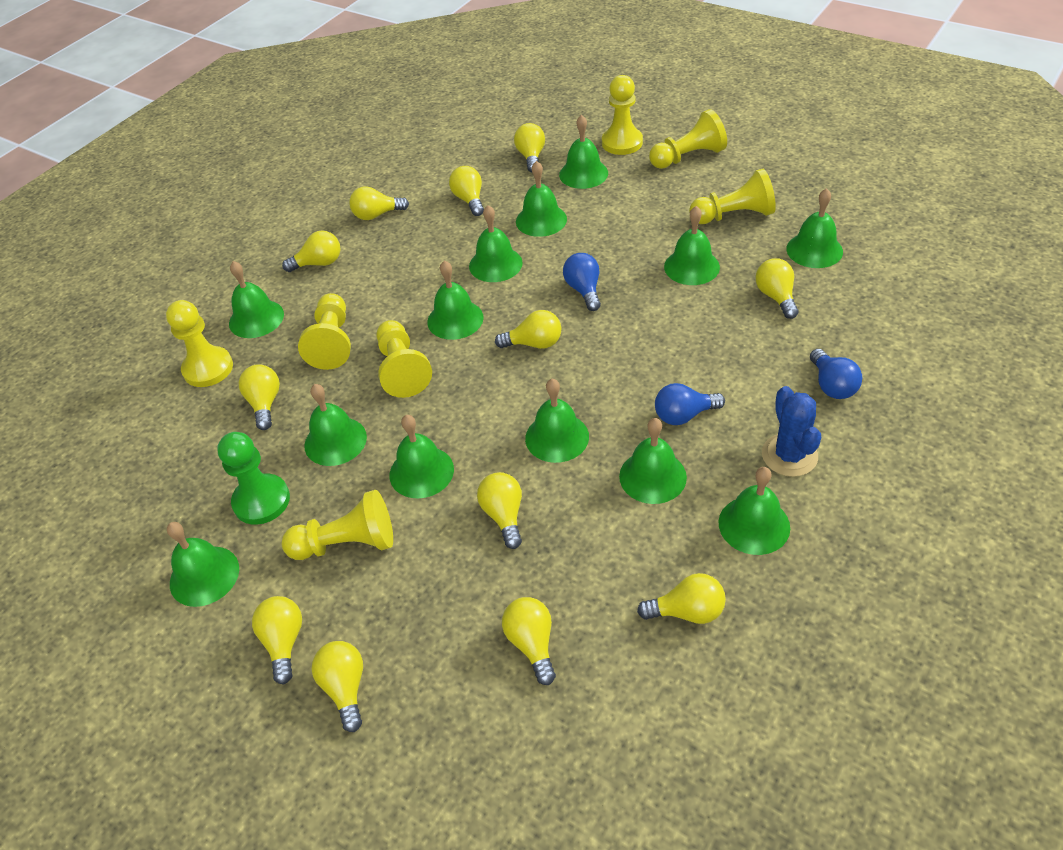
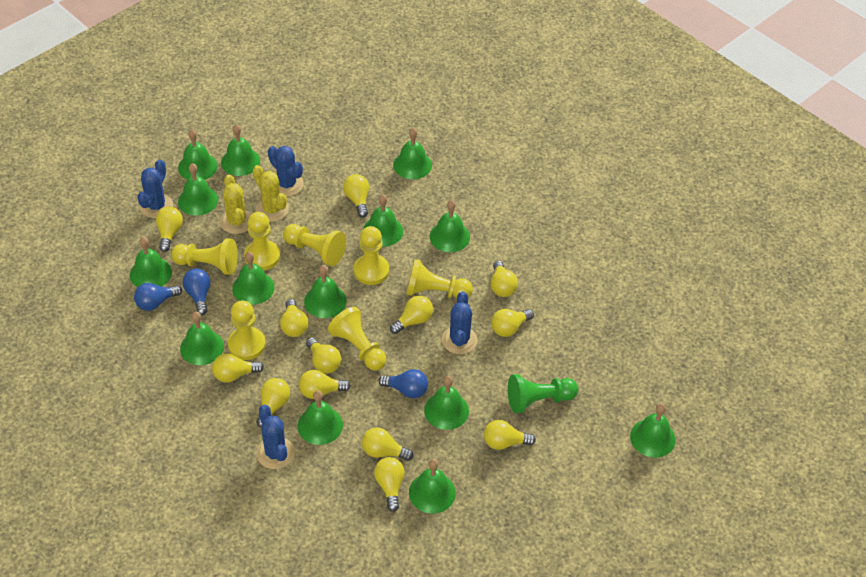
blue cactus: 1 -> 4
green bell: 13 -> 14
yellow cactus: 0 -> 2
yellow light bulb: 12 -> 13

